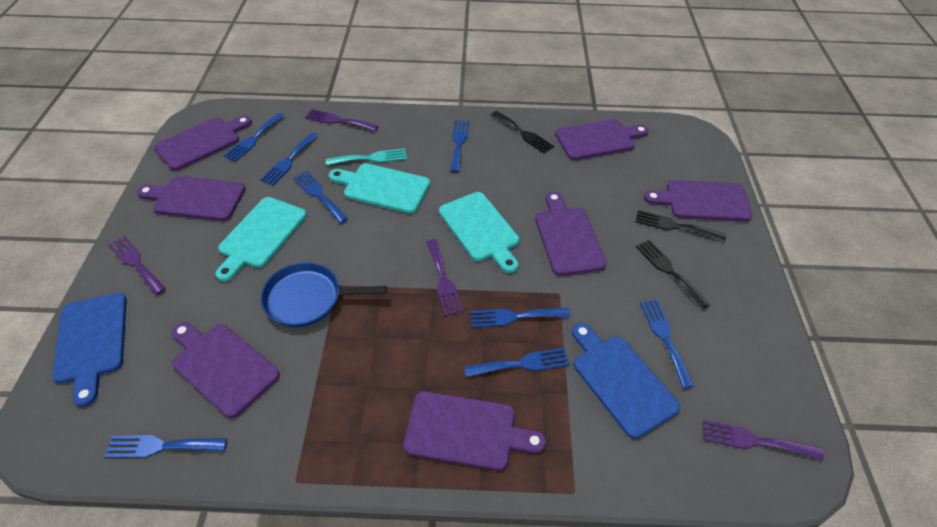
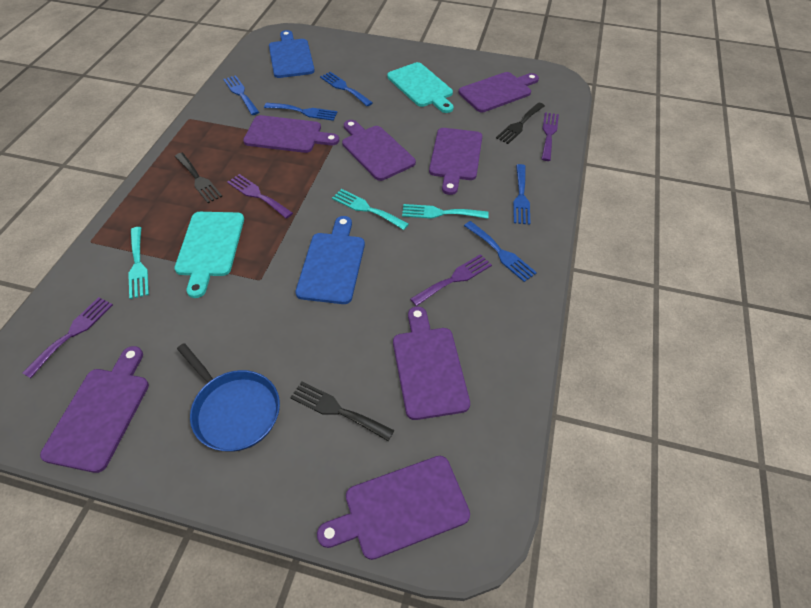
blue fork: 8 -> 5
turquoise cutting board: 3 -> 2
turquoise fork: 1 -> 3

